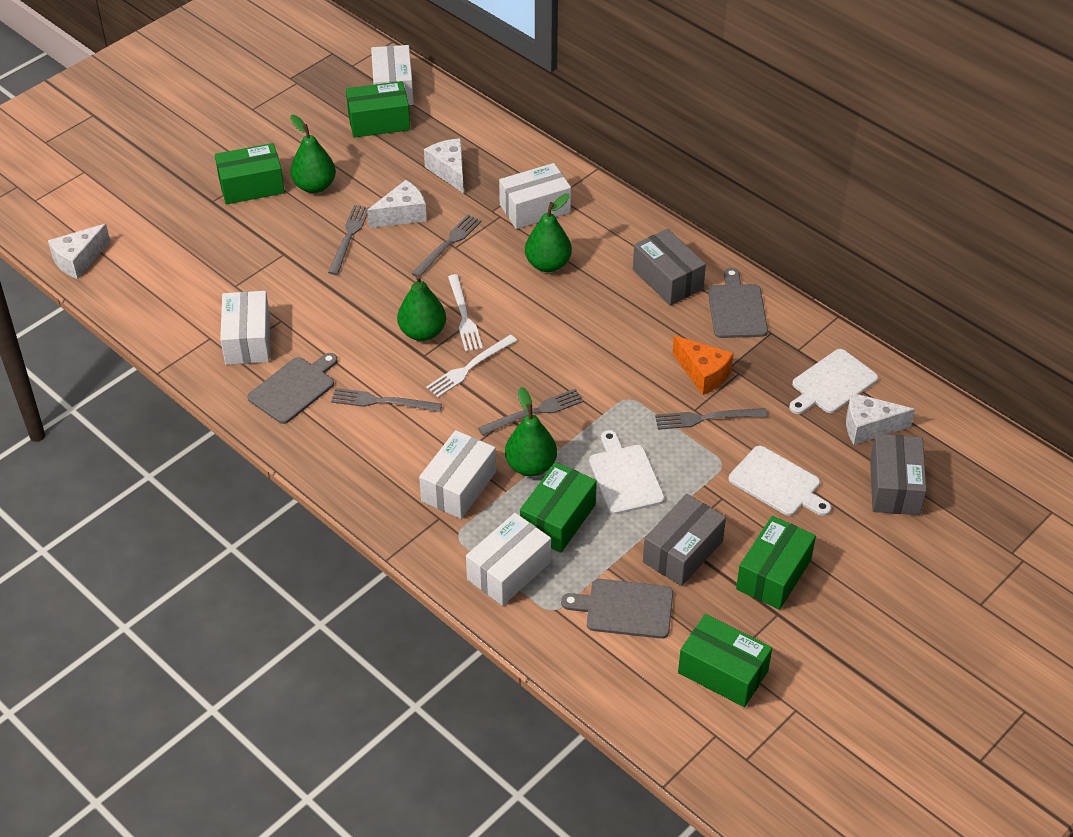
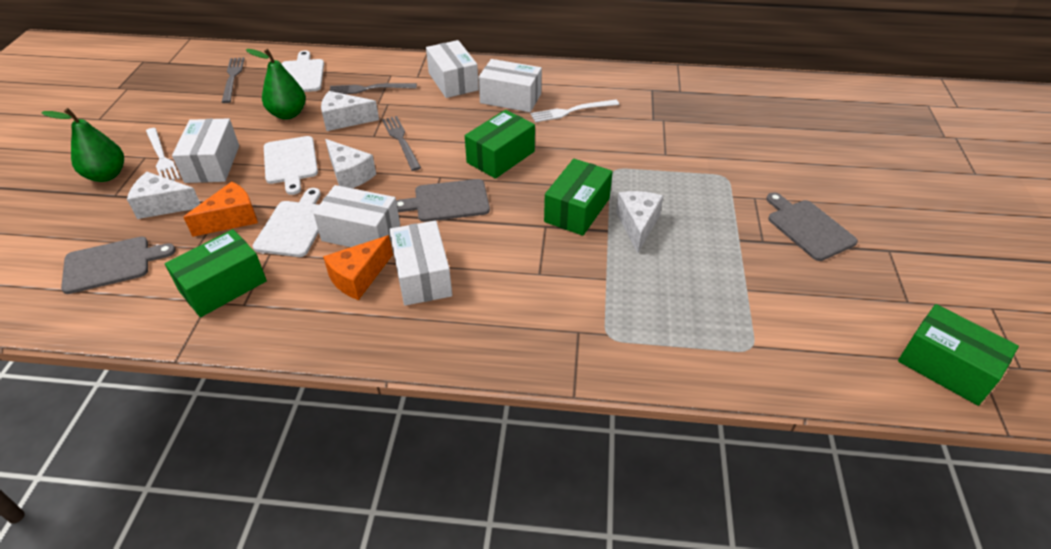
green box: 5 -> 4
green pear: 4 -> 2
grey box: 3 -> 0
grey fork: 5 -> 3
orange cheese: 1 -> 2

